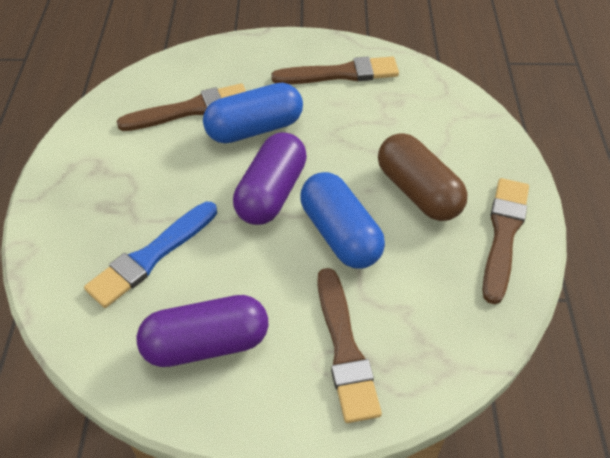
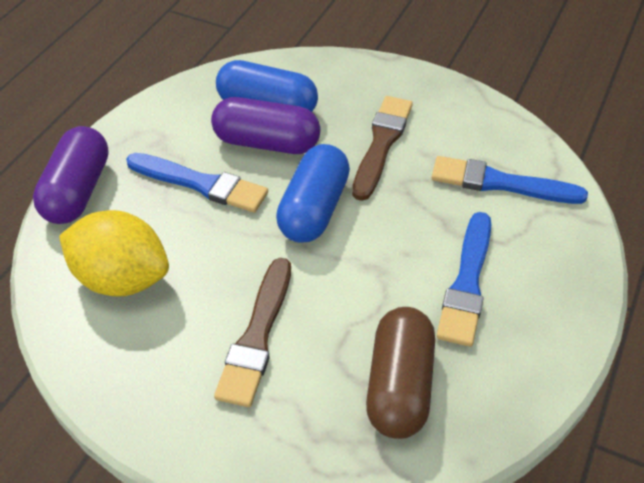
blue brush: 1 -> 3
brown brush: 4 -> 2
yellow lemon: 0 -> 1

